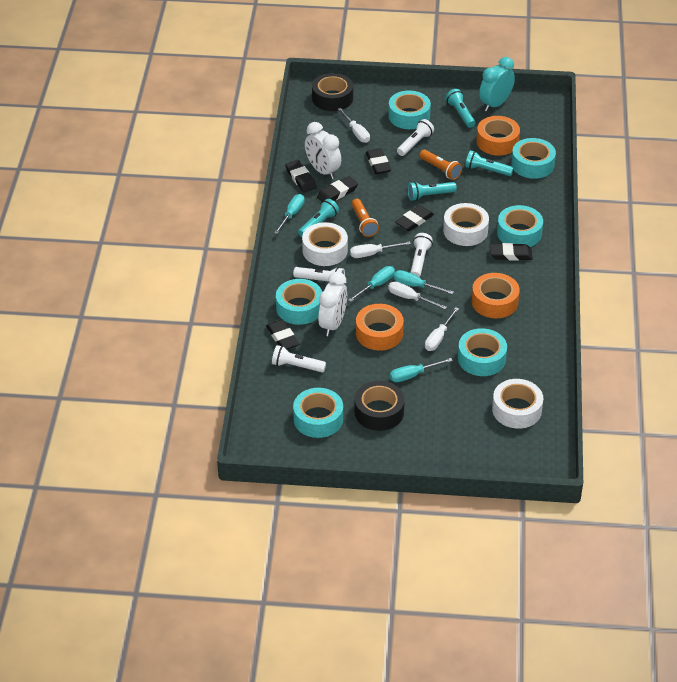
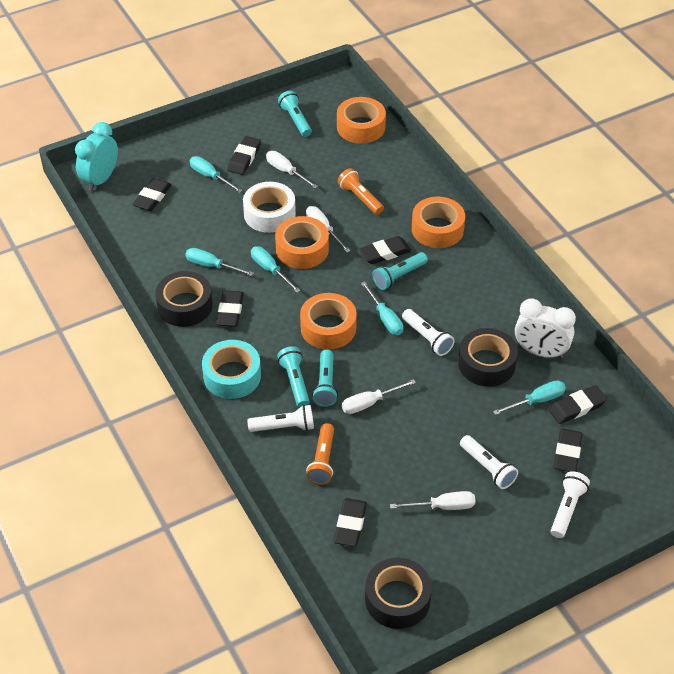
black eraser: 6 -> 7
black tape: 2 -> 3
orange tape: 3 -> 4
turquoise screwdriver: 4 -> 5
turquoise tape: 6 -> 1
white clock: 2 -> 1
white tape: 3 -> 1

